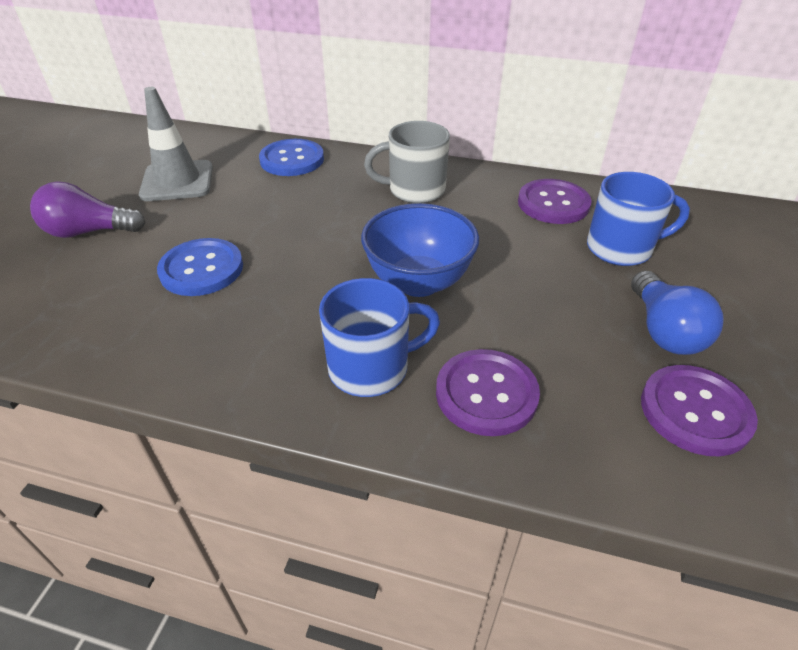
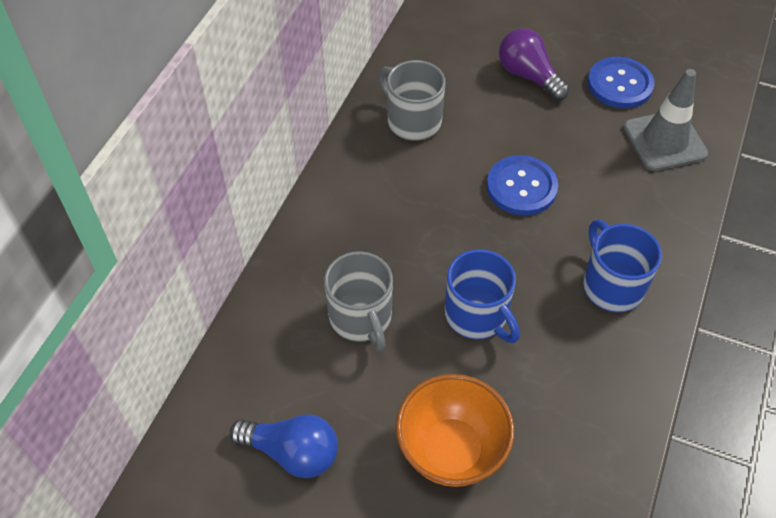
blue bowl: 1 -> 0
grey mug: 1 -> 2
orange bowl: 0 -> 1
purple button: 3 -> 0

